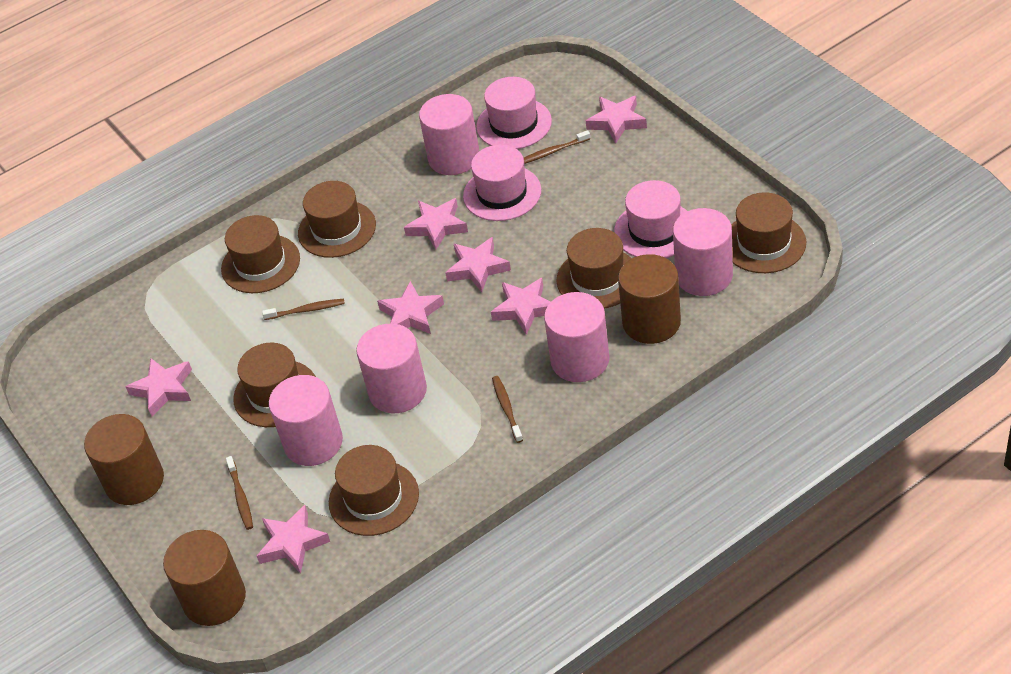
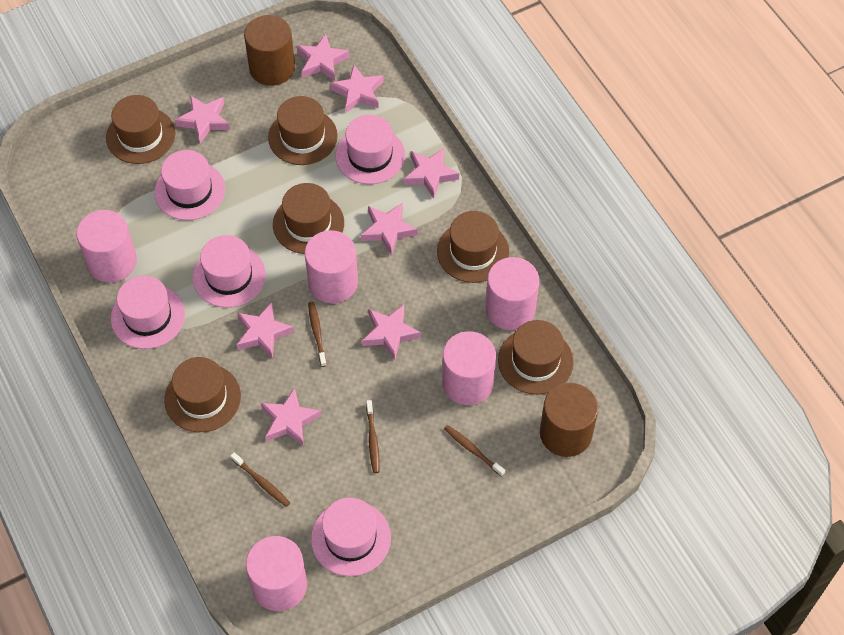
brown cylinder: 3 -> 2
pink hat: 3 -> 5
pink star: 7 -> 8

